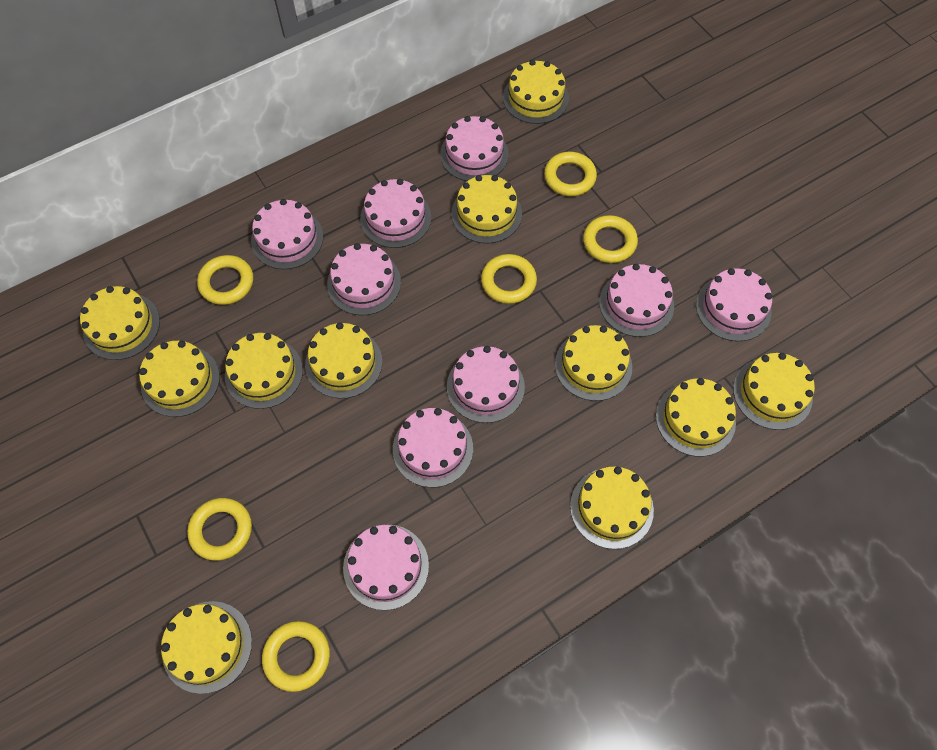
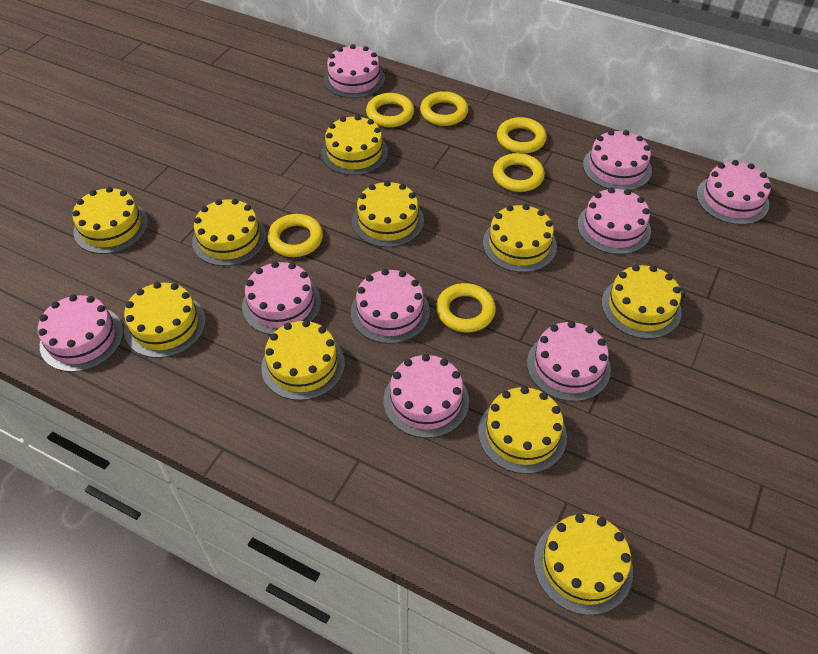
yellow cake: 11 -> 10

